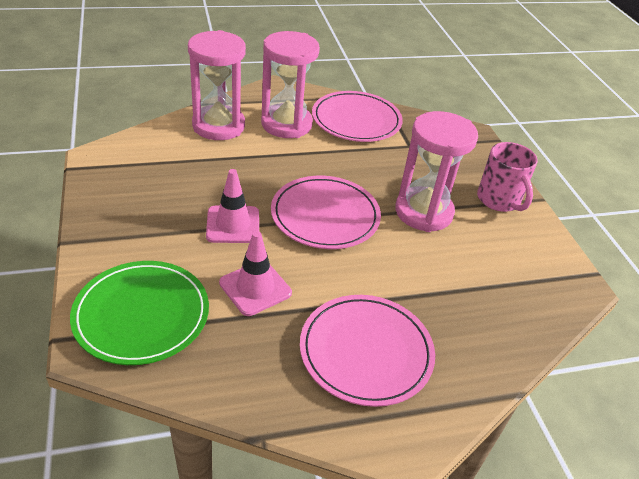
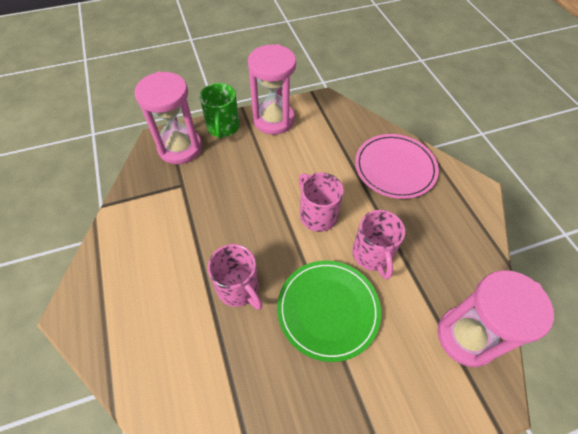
green mug: 0 -> 1
pink mug: 1 -> 3
pink plate: 3 -> 1
pink traffic cone: 2 -> 0

